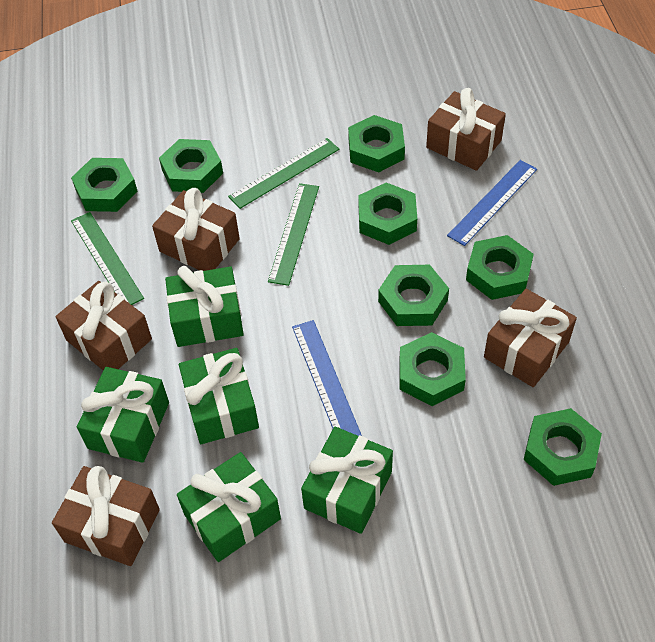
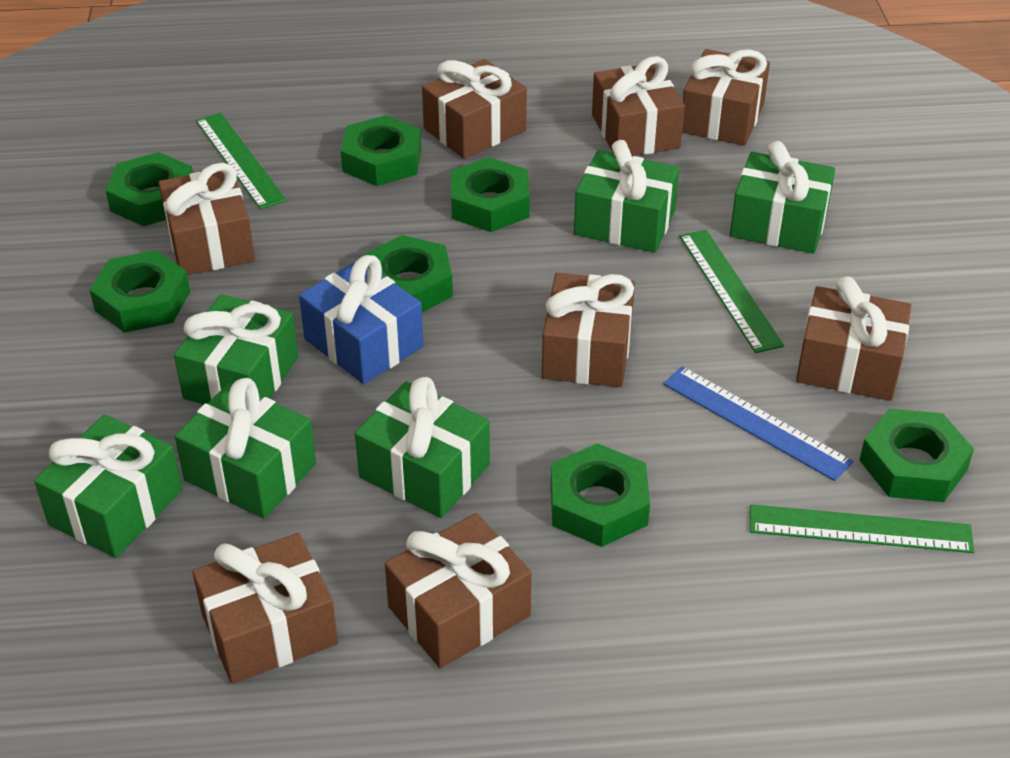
blue gift: 0 -> 1
blue ruler: 2 -> 1
brown gift: 5 -> 8
green gift: 5 -> 6
green nut: 8 -> 7

